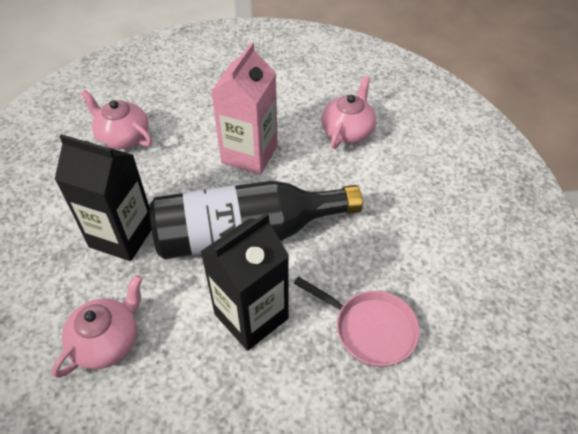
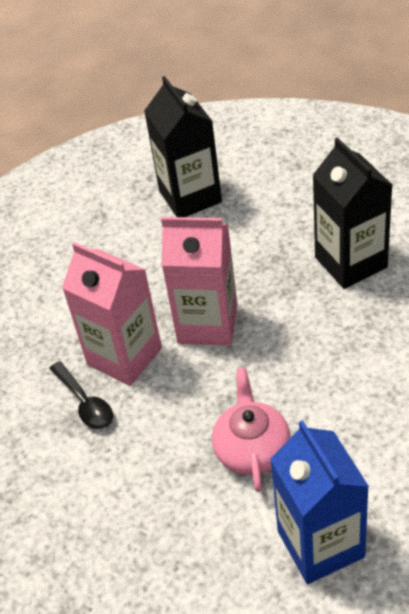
black bottle: 1 -> 0
black spoon: 0 -> 1
blue carton: 0 -> 1
pink carton: 1 -> 2
pink pan: 1 -> 0
pink teapot: 3 -> 1

